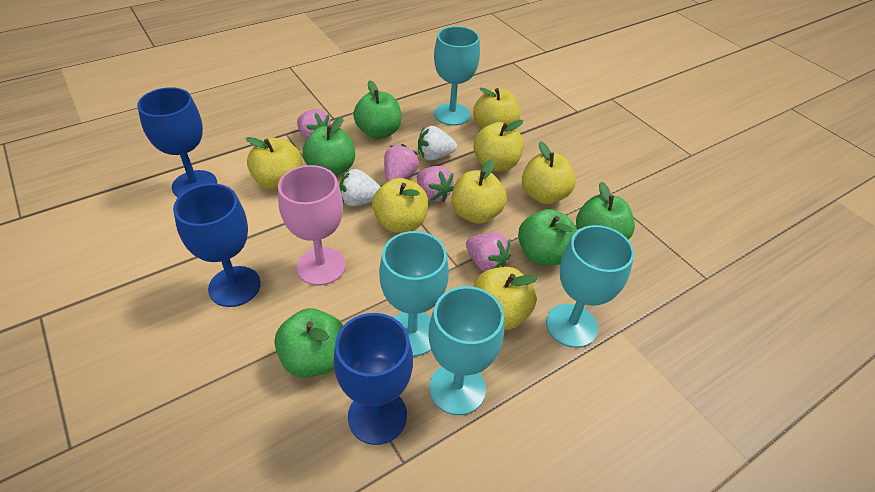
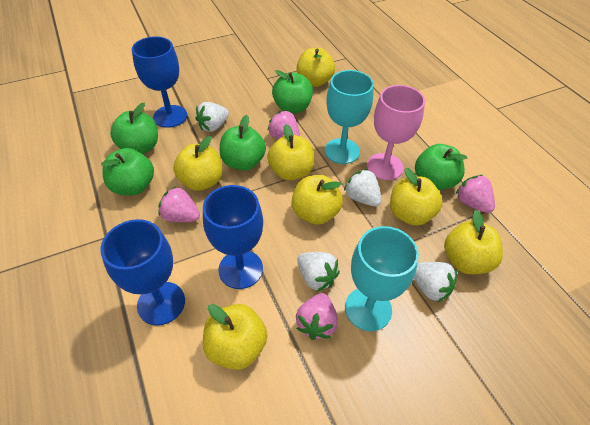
turquoise goblet: 4 -> 2
white strawberry: 2 -> 4

